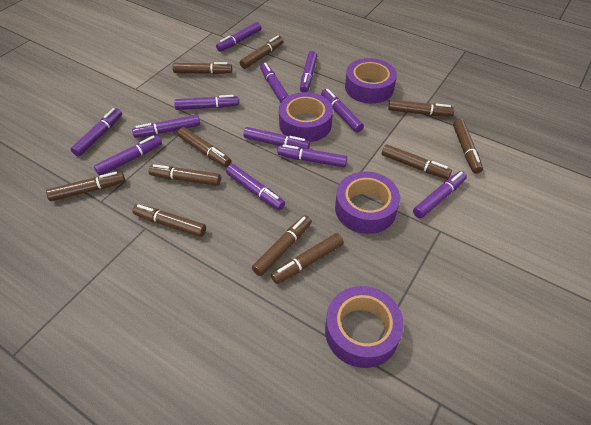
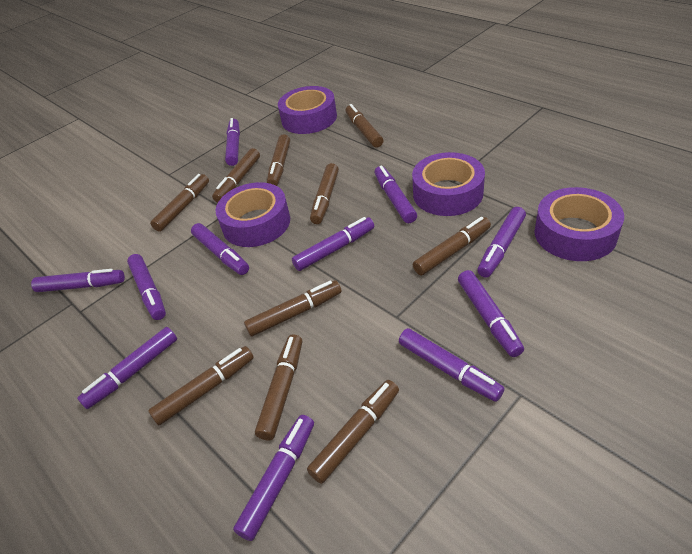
brown marker: 11 -> 10
purple marker: 12 -> 11

